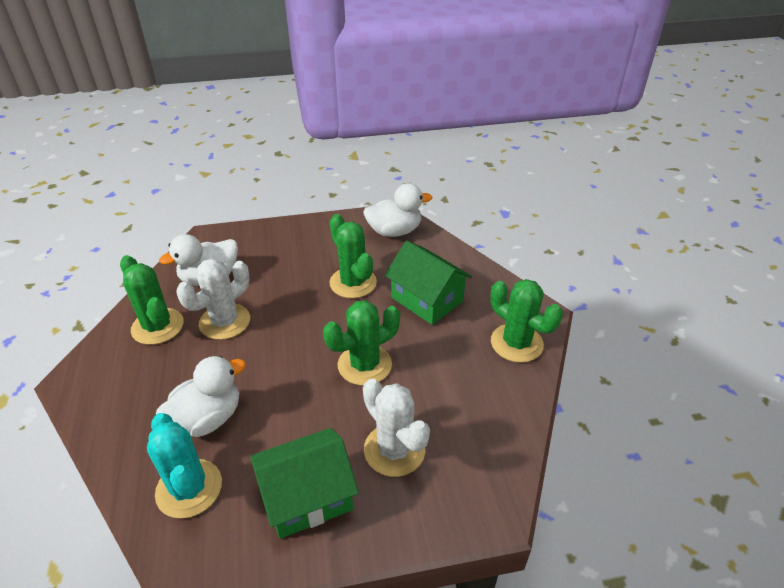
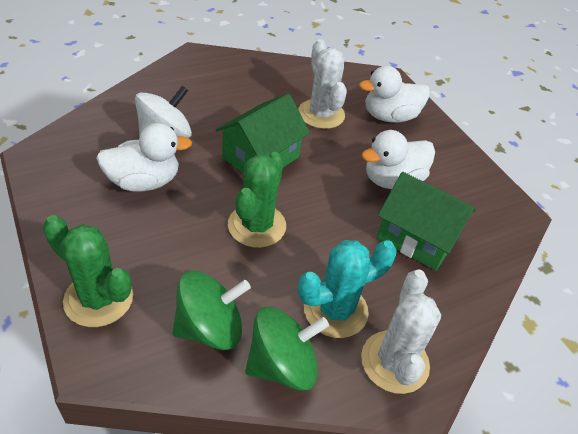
green cactus: 4 -> 2
green spinning top: 0 -> 2
white spinning top: 0 -> 1

